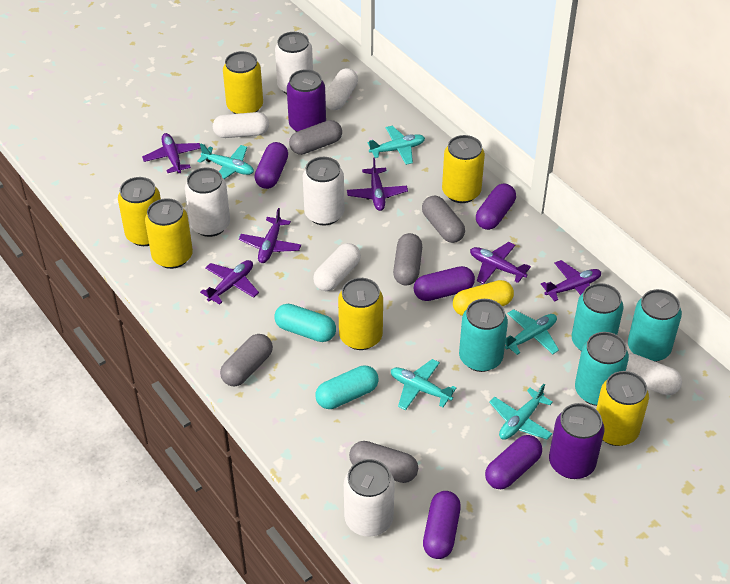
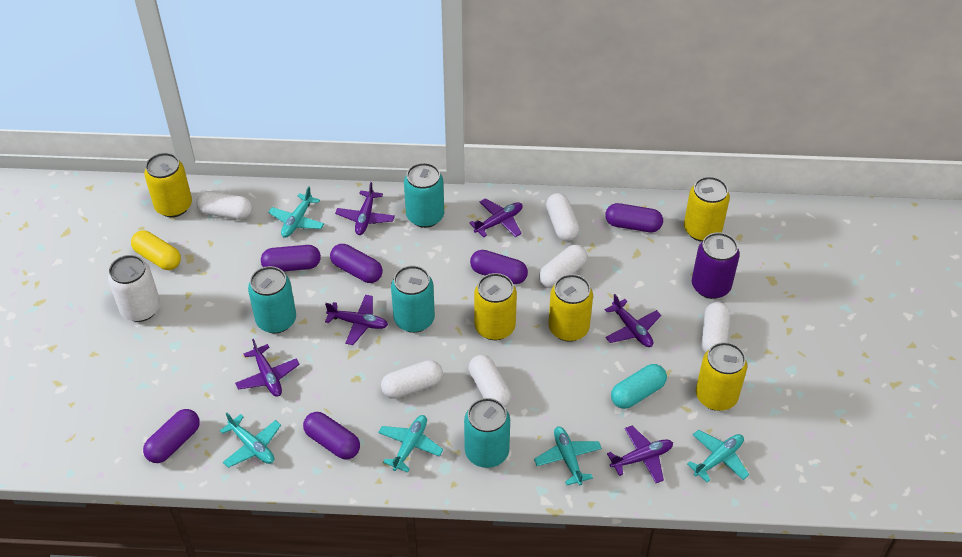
grey capsule: 5 -> 0
purple can: 2 -> 1
purple capsule: 5 -> 6
turquoise capsule: 2 -> 1
white can: 4 -> 1
white capsule: 4 -> 6
yellow can: 6 -> 5

